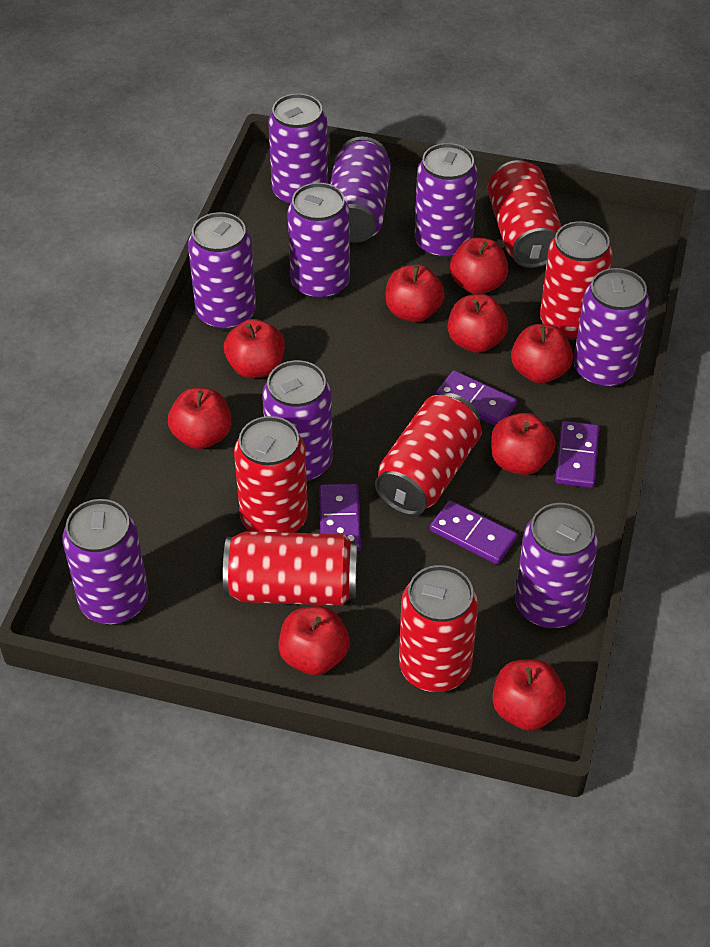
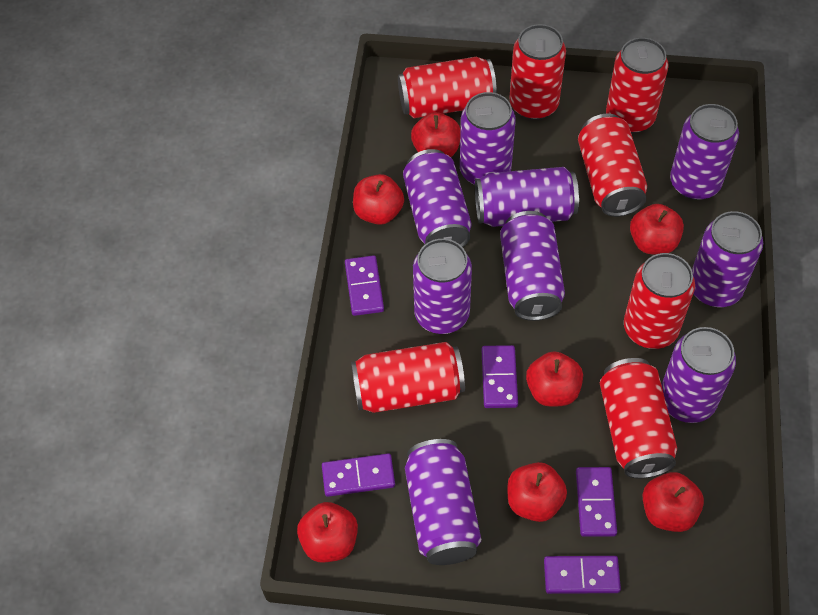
purple domino: 4 -> 5
red apple: 9 -> 7
red can: 6 -> 7

